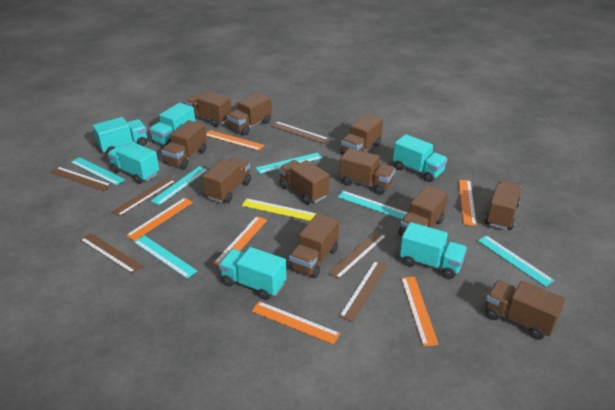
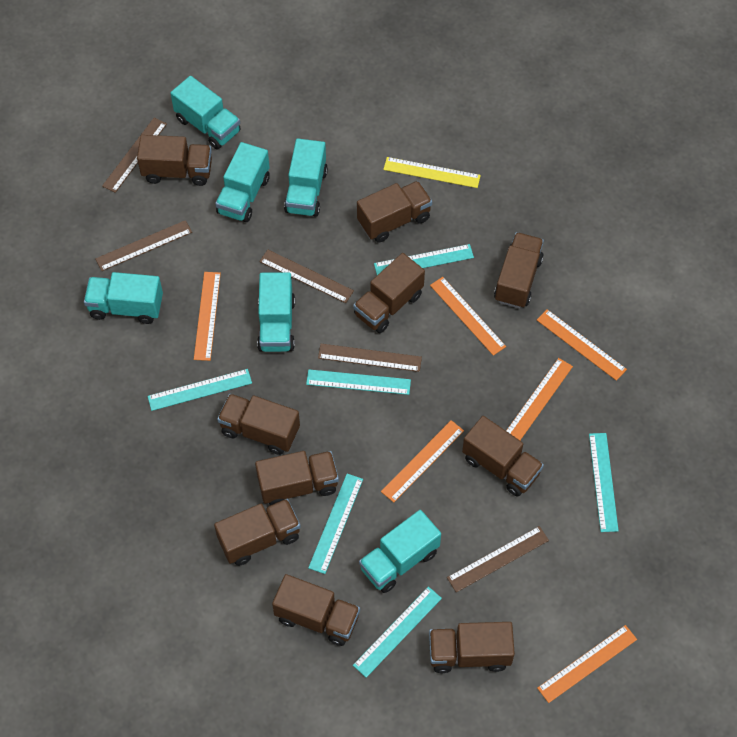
brown ruler: 6 -> 5
brown truck: 11 -> 10

